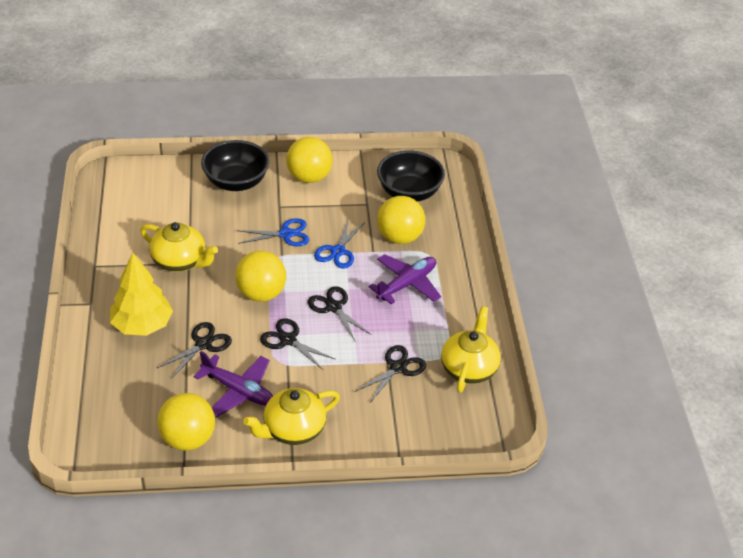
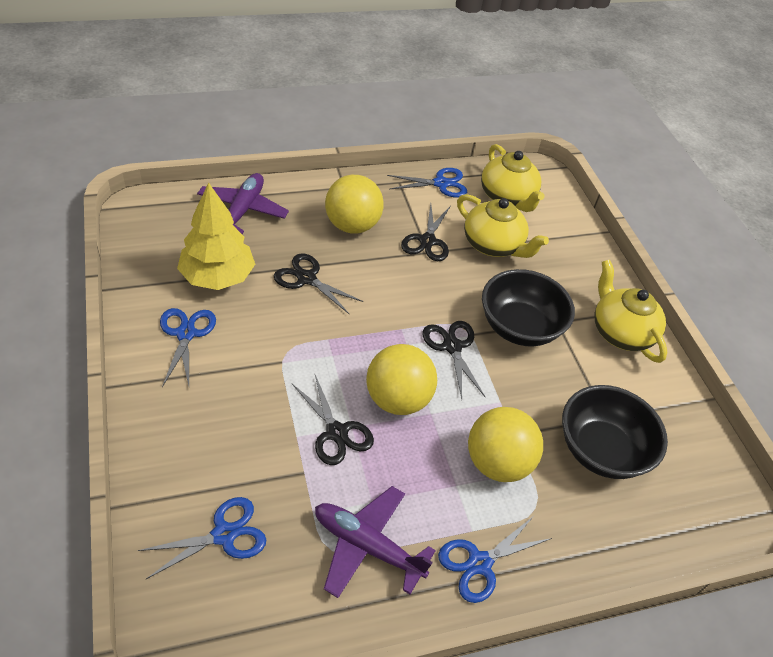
blue scissors: 2 -> 4
yellow ball: 4 -> 3

